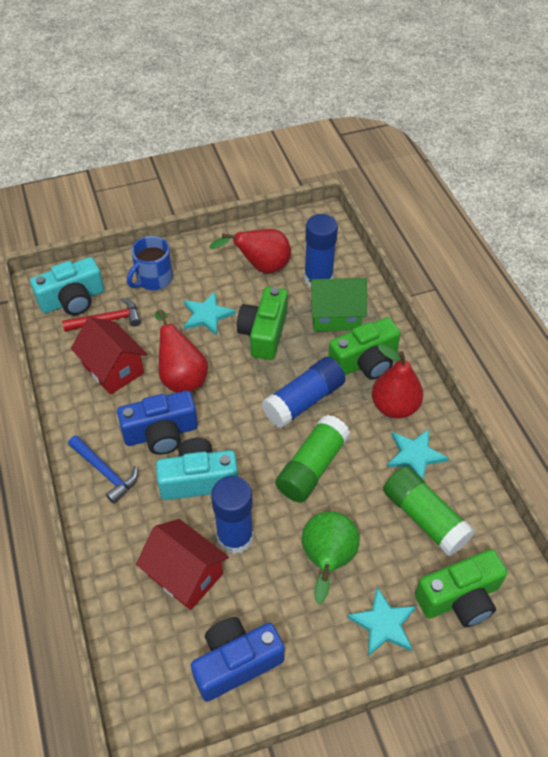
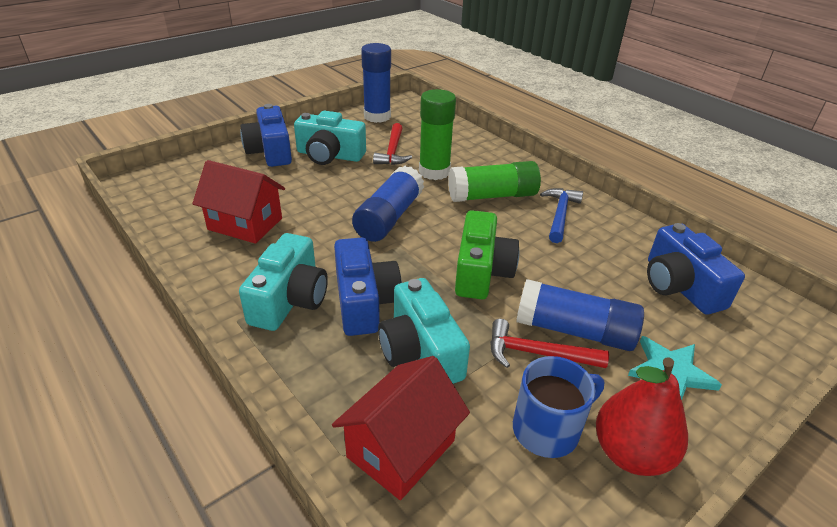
blue camera: 2 -> 3
green camera: 3 -> 1
green house: 1 -> 0
green pear: 1 -> 0
red hammer: 1 -> 2
red pear: 3 -> 1
turquoise camera: 2 -> 3
turquoise star: 3 -> 1

